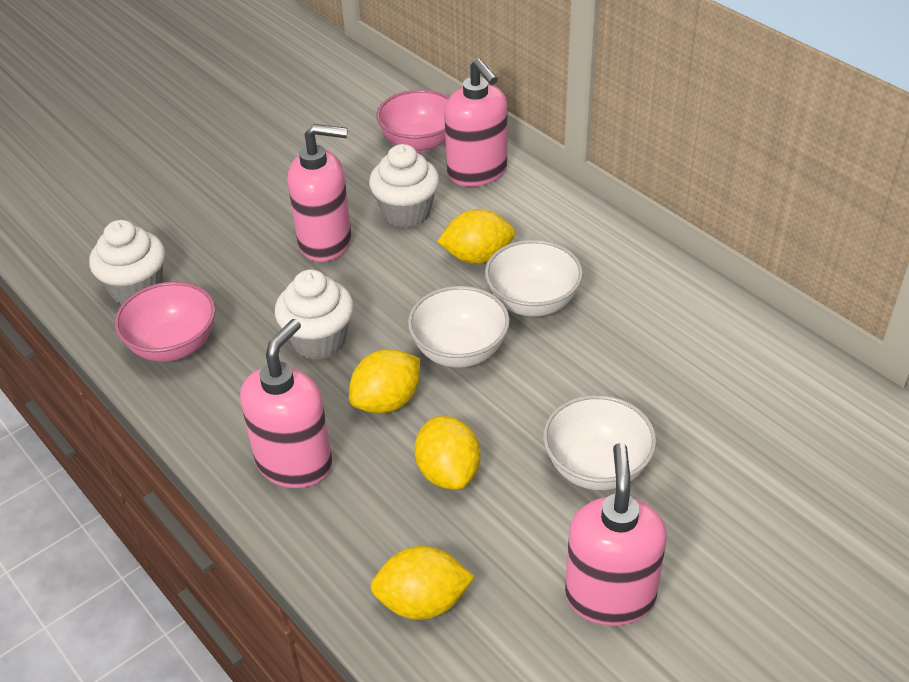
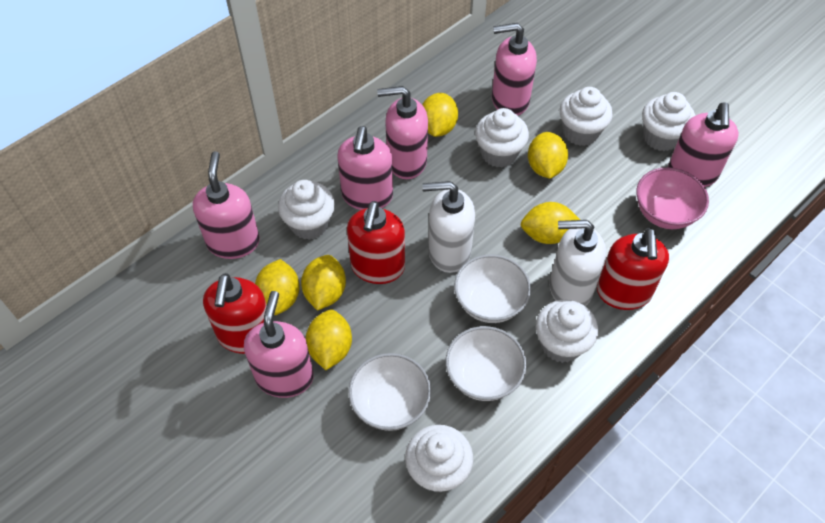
pink bowl: 2 -> 1
pink soap dispenser: 4 -> 6
red soap dispenser: 0 -> 3
white cupcake: 3 -> 6
white soap dispenser: 0 -> 2
yellow lemon: 4 -> 6

